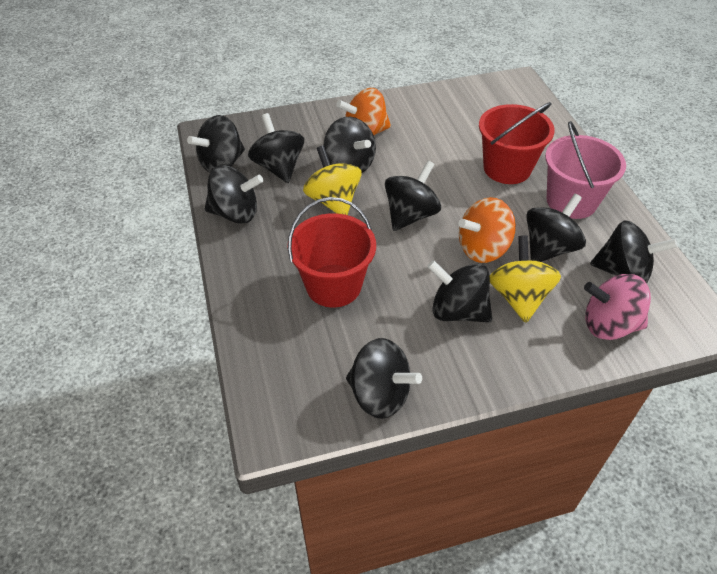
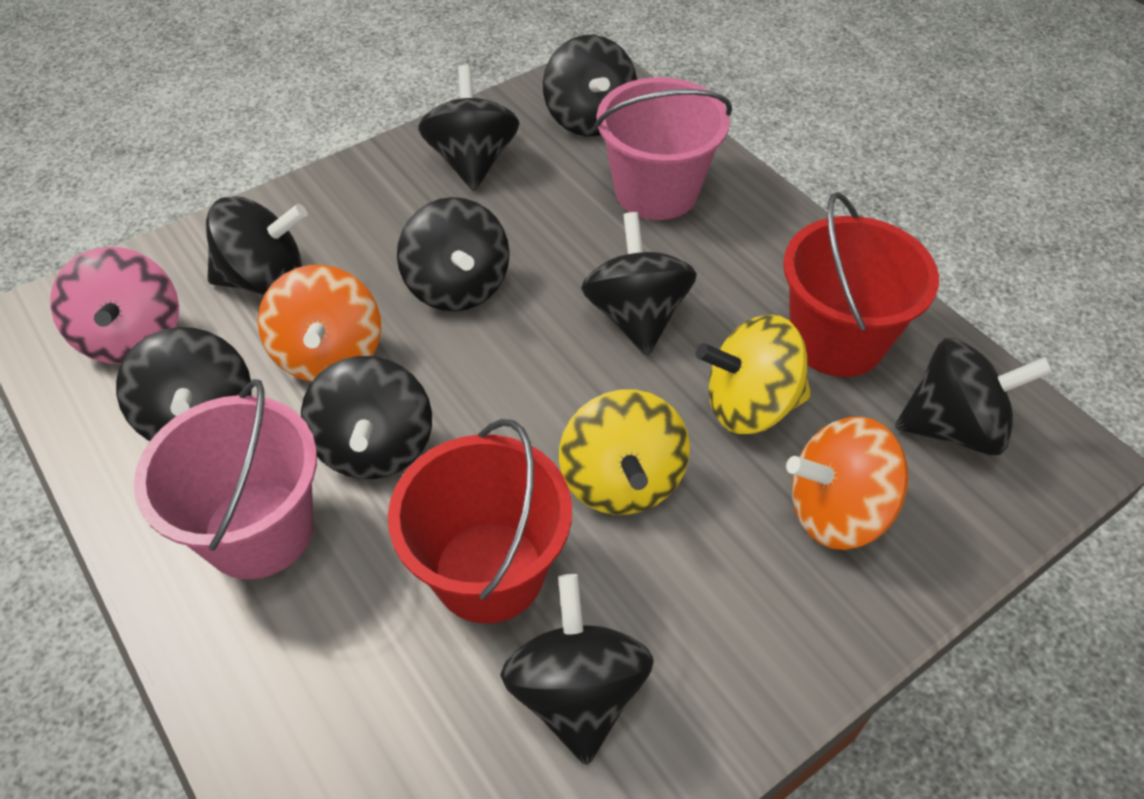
pink bucket: 1 -> 2

